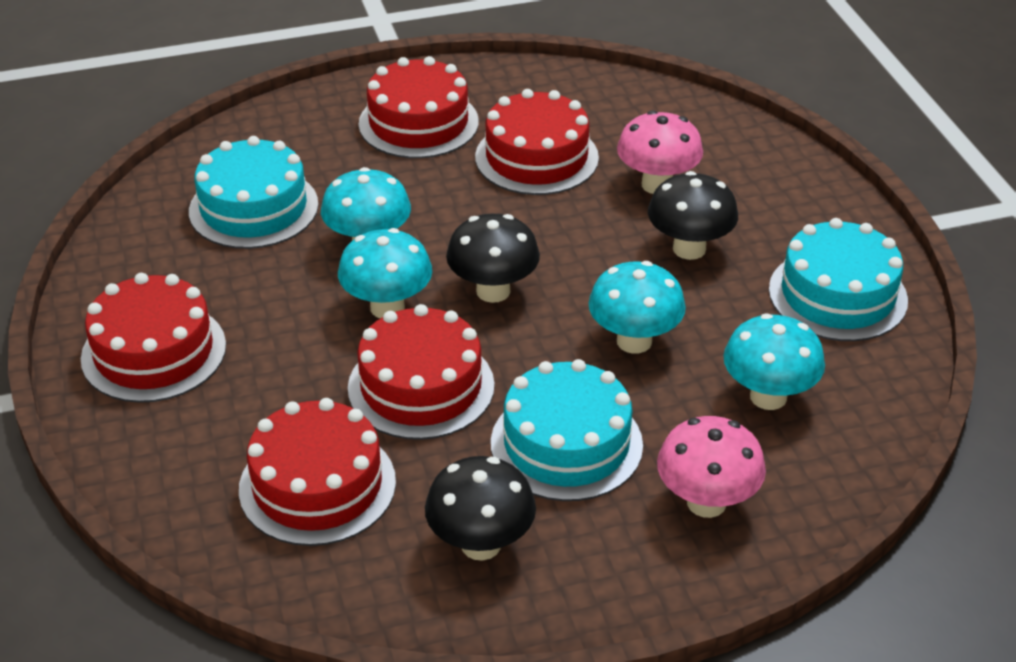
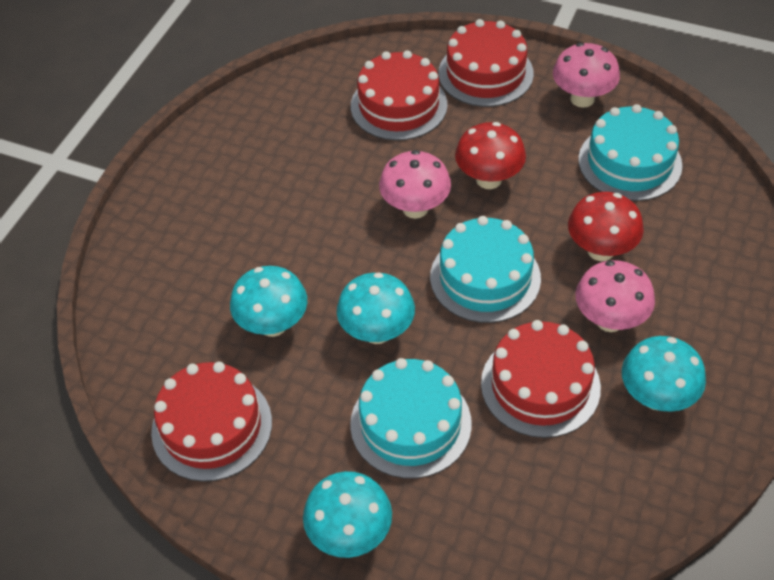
black mushroom: 3 -> 0
pink mushroom: 2 -> 3
red cake: 5 -> 4
red mushroom: 0 -> 2

